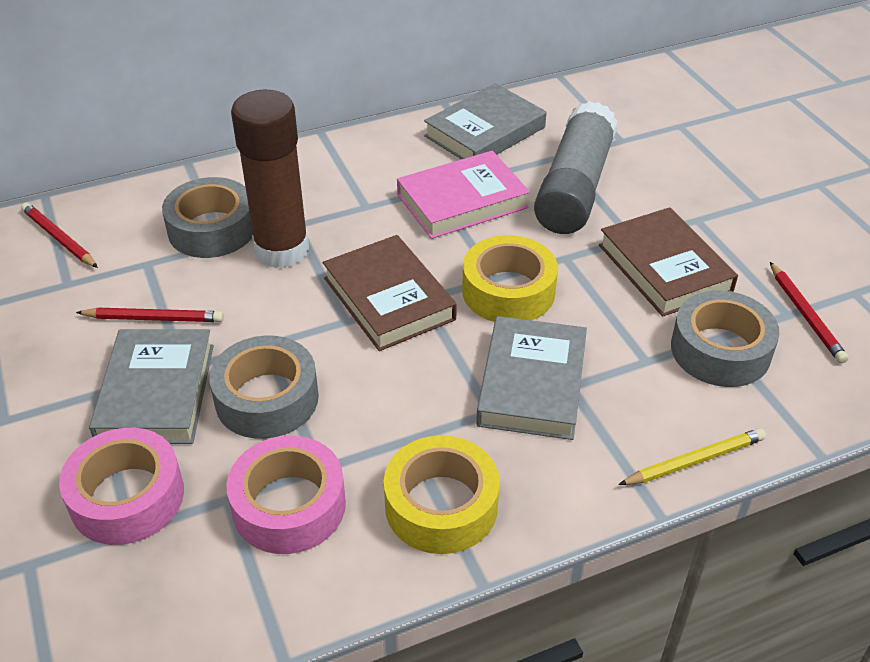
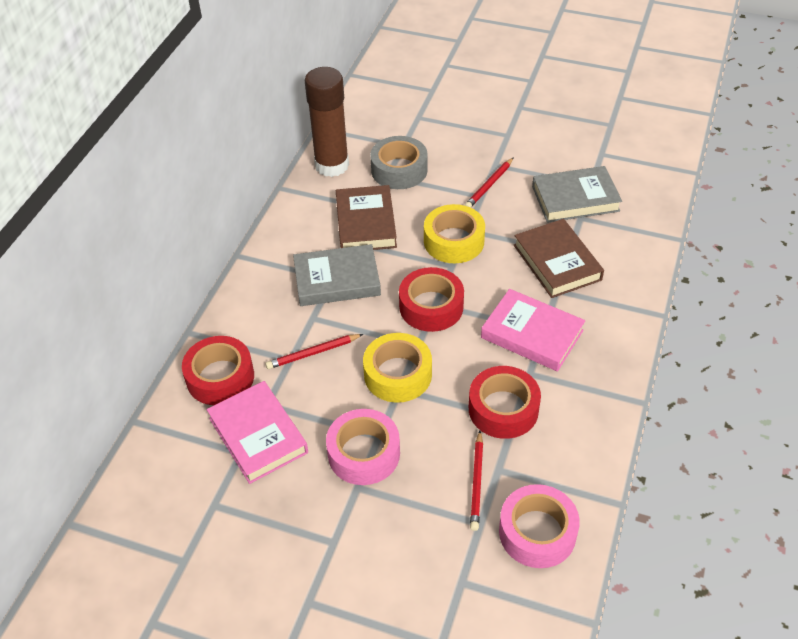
grey book: 3 -> 2
grey glue stick: 1 -> 0
grey tape: 3 -> 1
pink book: 1 -> 2
red tape: 0 -> 3
yellow pencil: 1 -> 0

